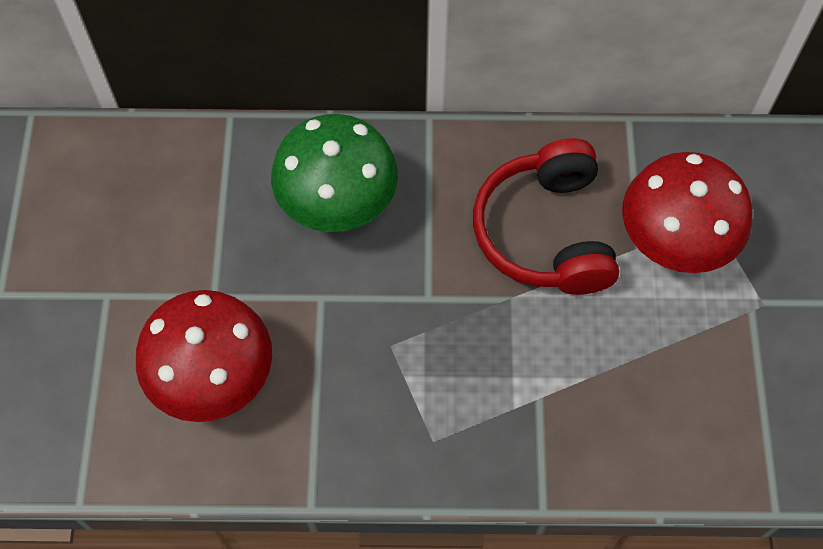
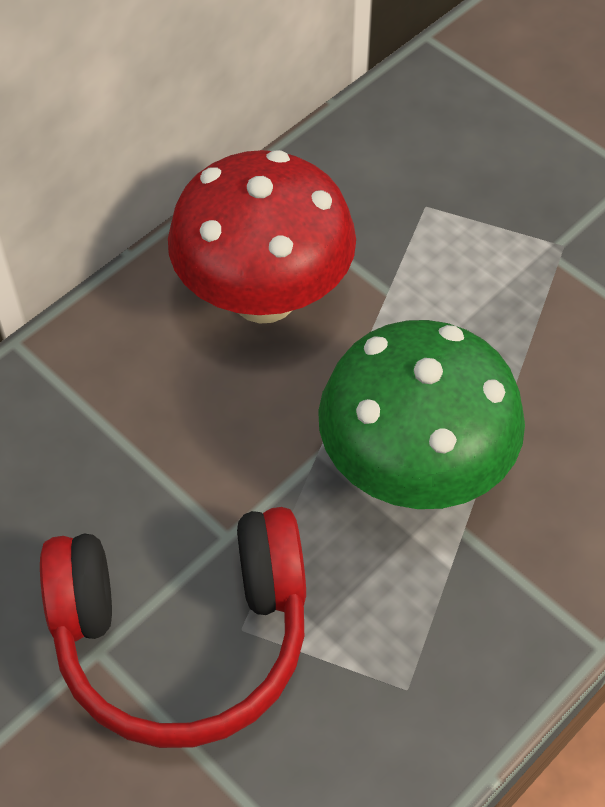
red mushroom: 2 -> 1

